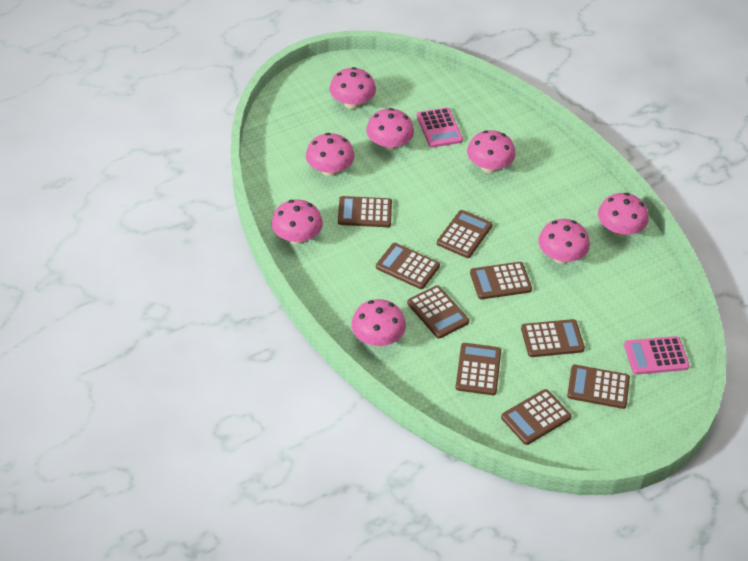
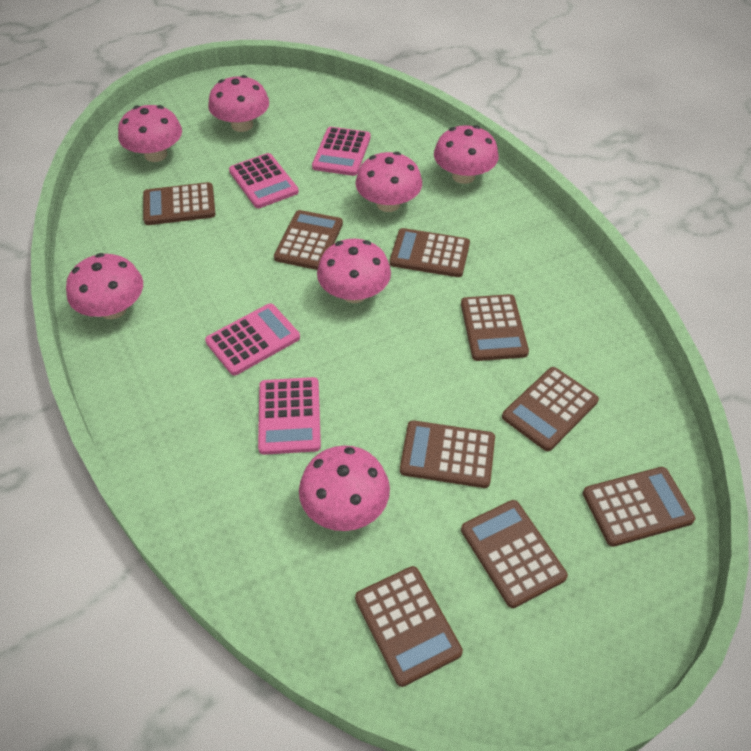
pink calculator: 2 -> 4
pink mushroom: 8 -> 7

